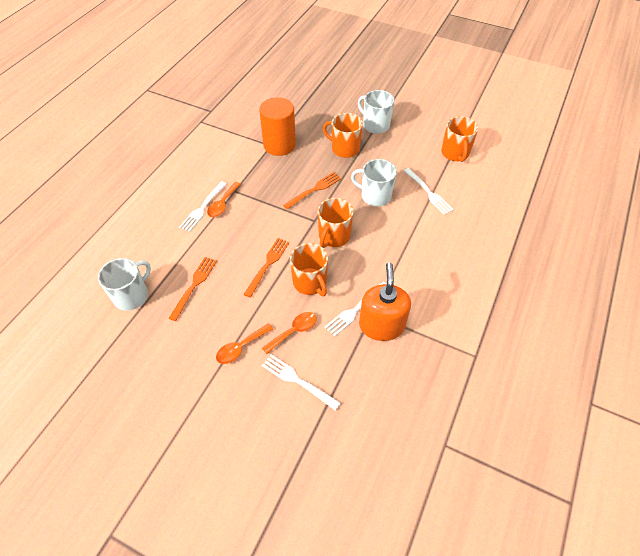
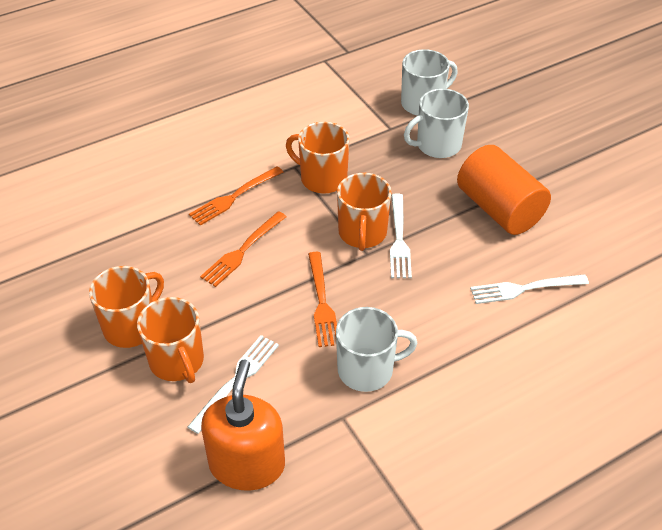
orange spoon: 3 -> 0
white fork: 4 -> 3

